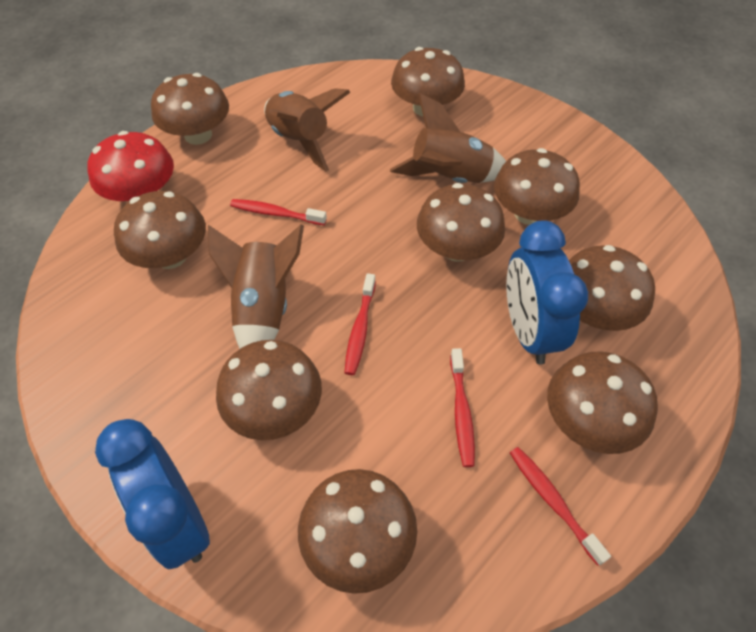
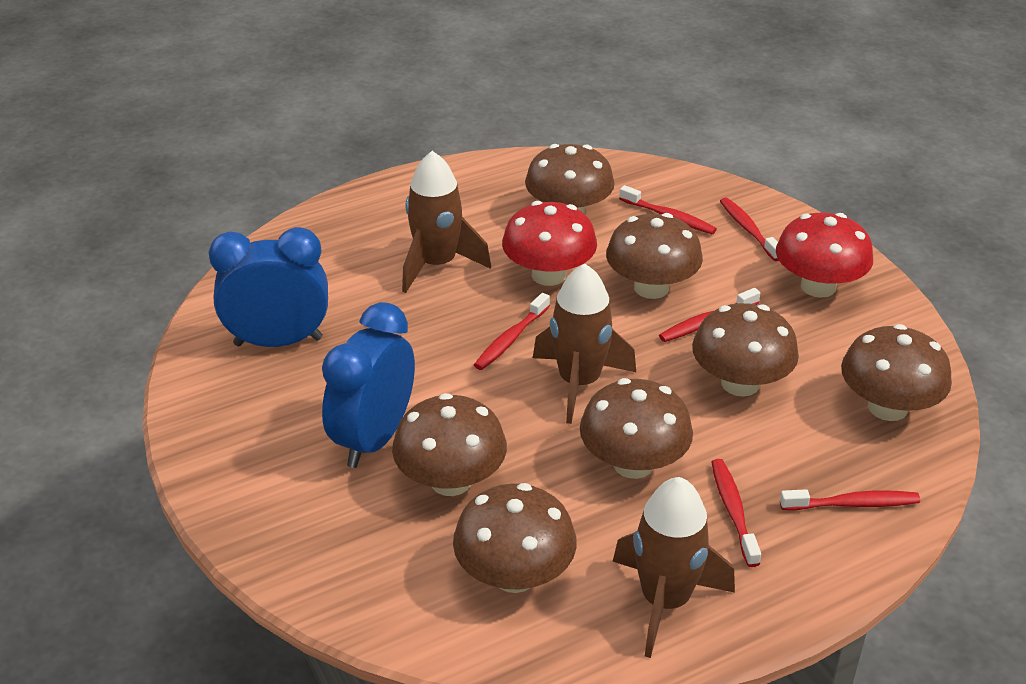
brown mushroom: 9 -> 7
red mushroom: 1 -> 2
red toothbrush: 4 -> 6

